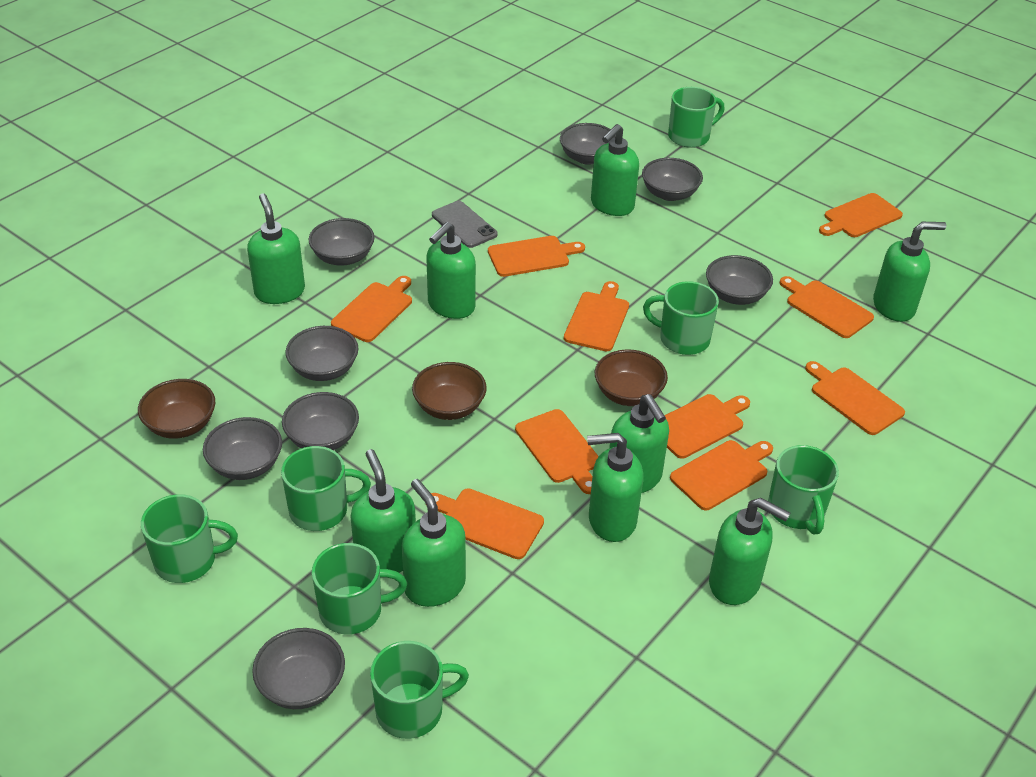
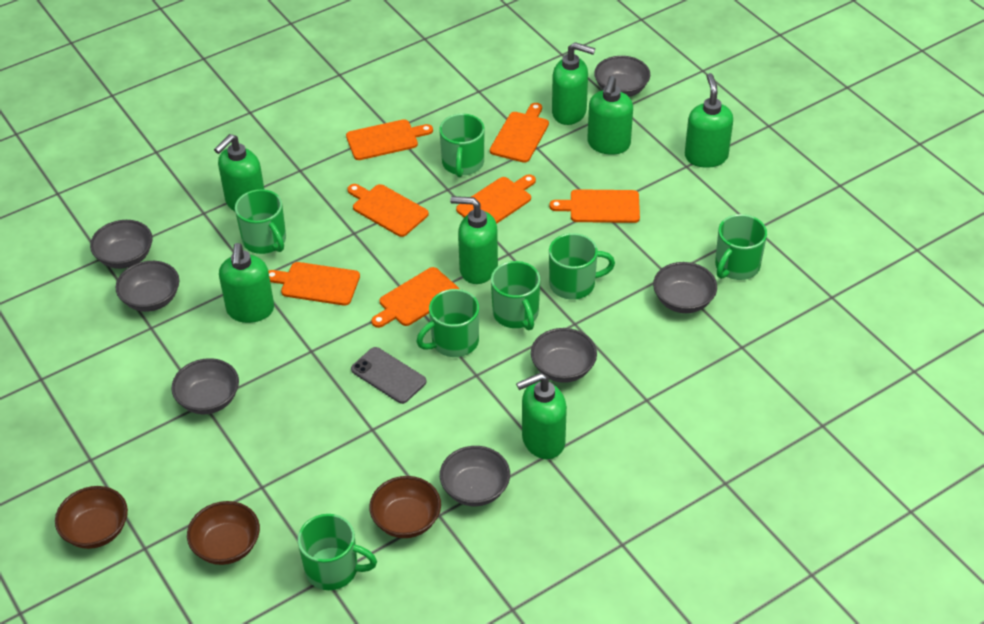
green soap dispenser: 9 -> 7
grey bowl: 8 -> 7
orange cutting board: 10 -> 7

